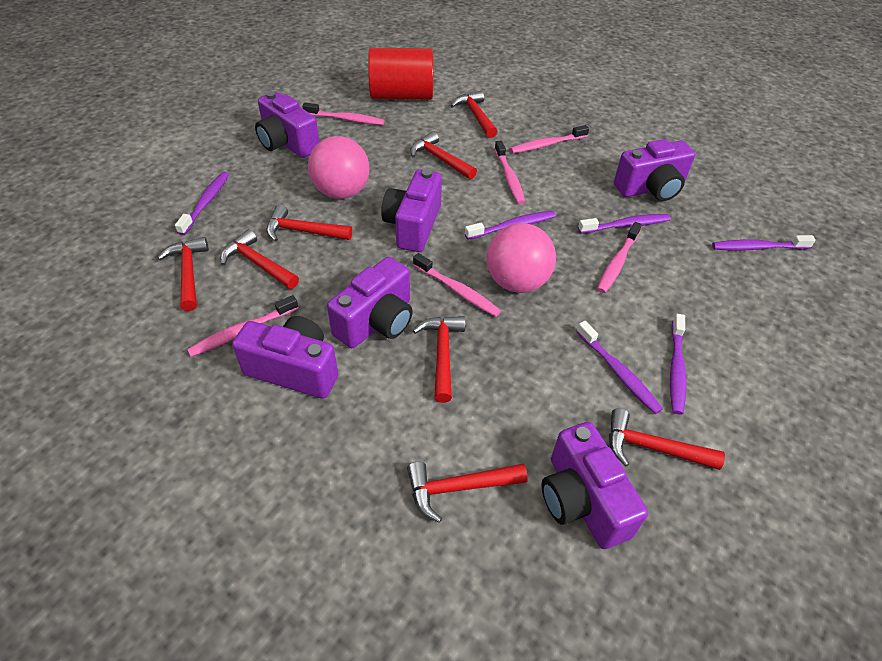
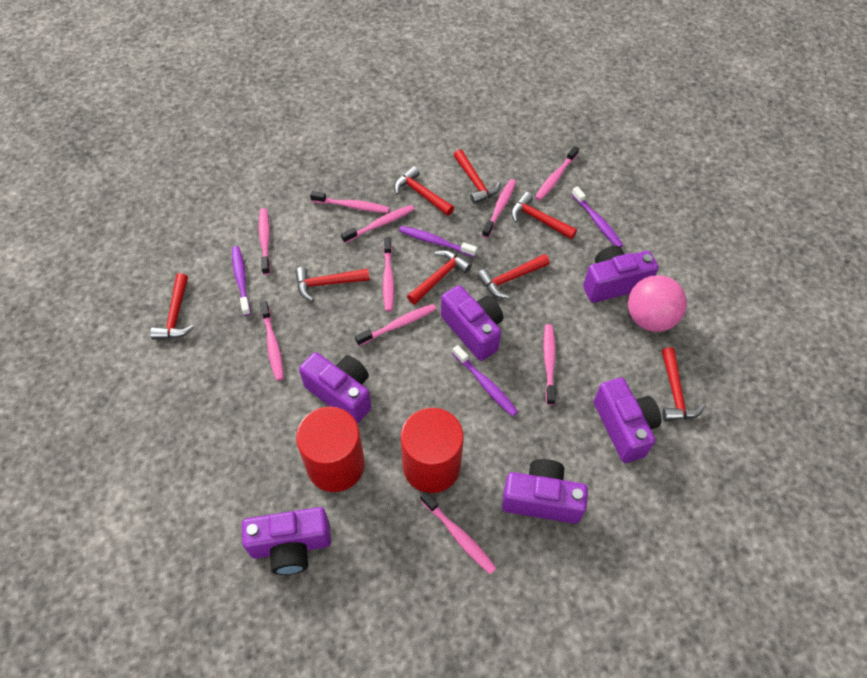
pink ball: 2 -> 1
pink toothbrush: 6 -> 10
purple toothbrush: 6 -> 4
red cylinder: 1 -> 2

